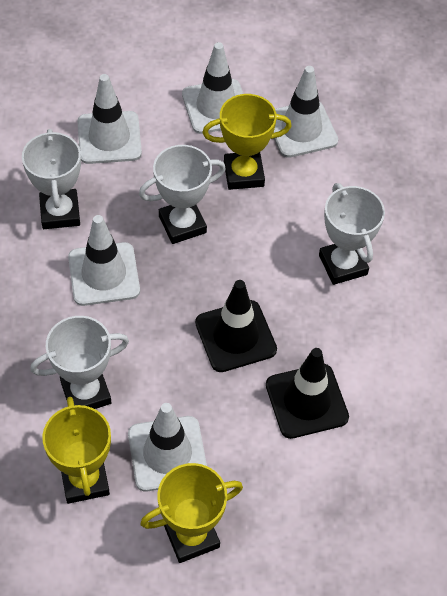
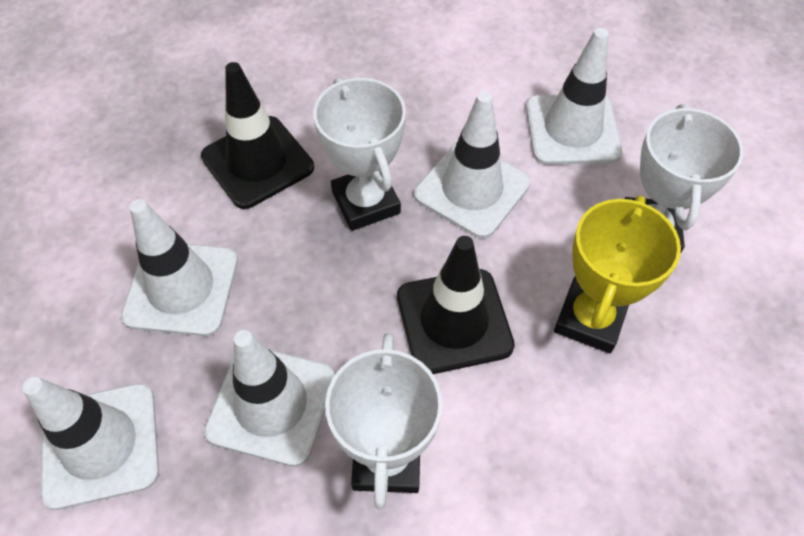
white trophy: 4 -> 3
yellow trophy: 3 -> 1

